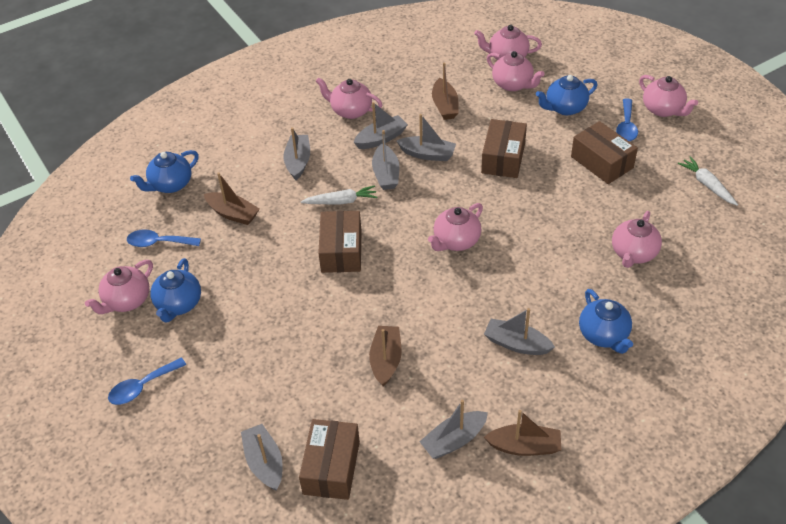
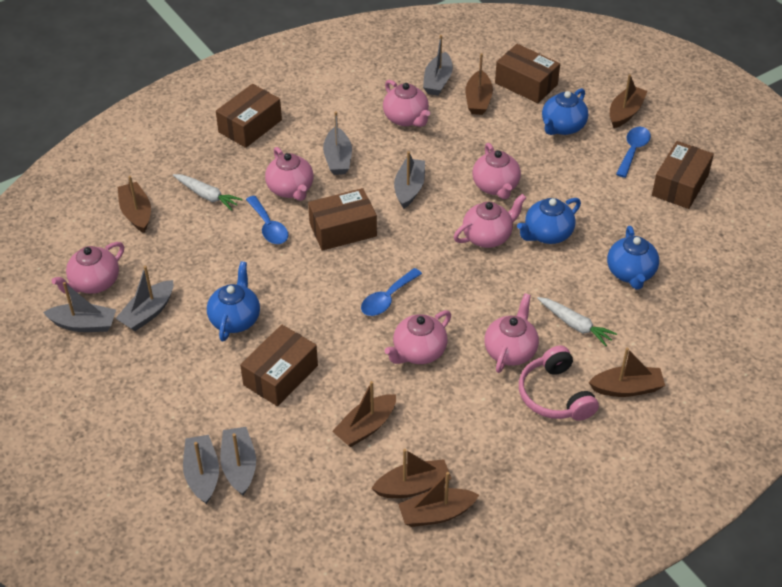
brown boat: 4 -> 7
brown box: 4 -> 5
pink headphones: 0 -> 1

